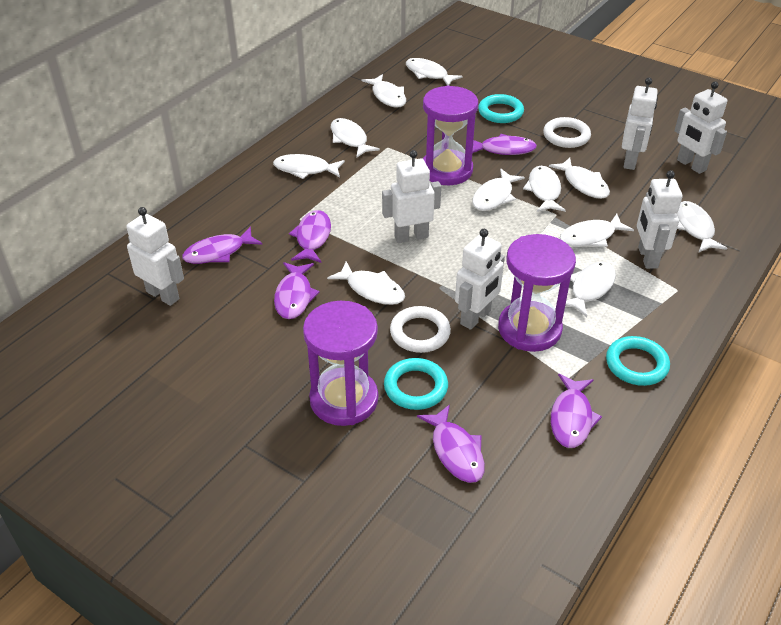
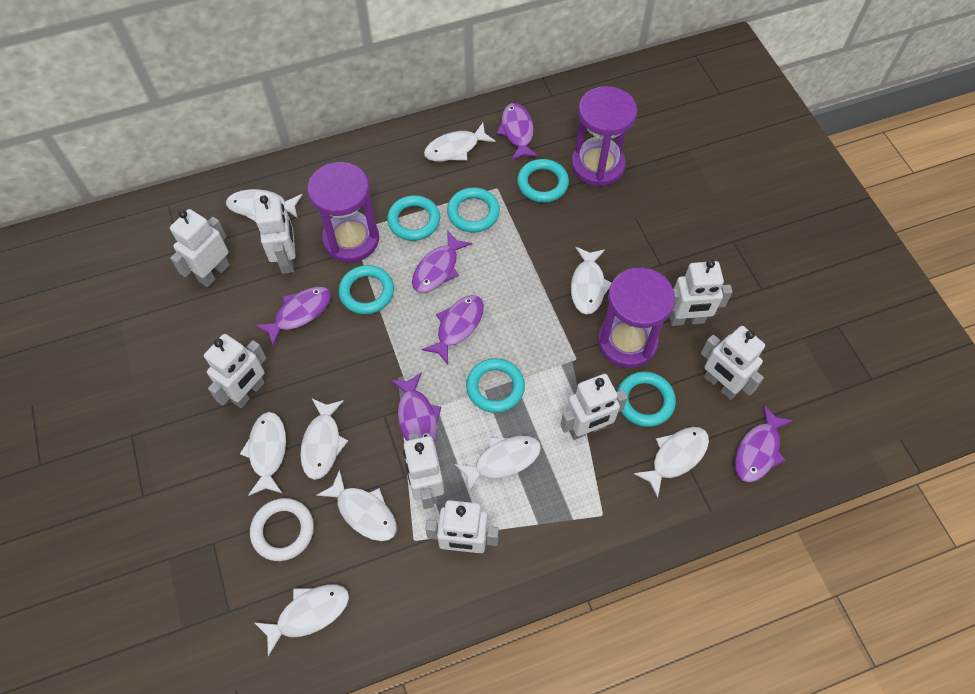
turquoise ring: 3 -> 6
white fish: 11 -> 9
white ring: 2 -> 1
white robot: 6 -> 8

